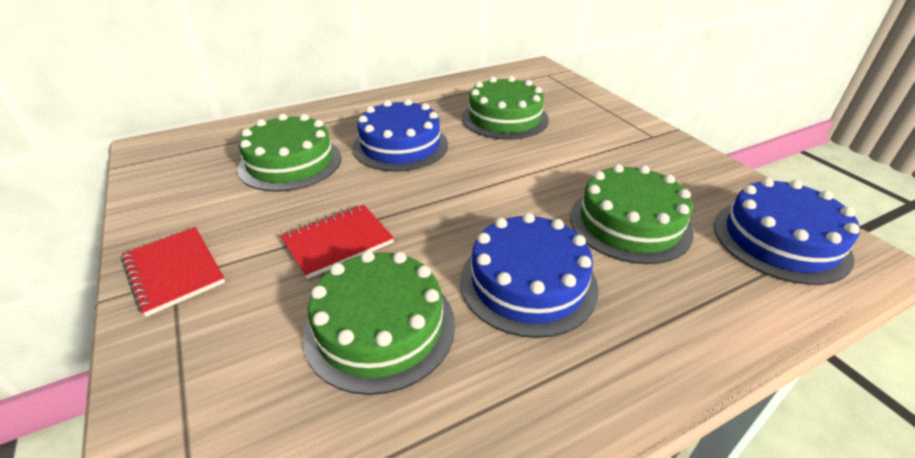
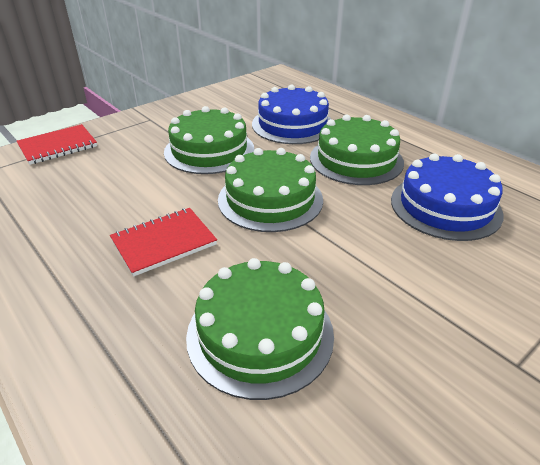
blue cake: 3 -> 2

